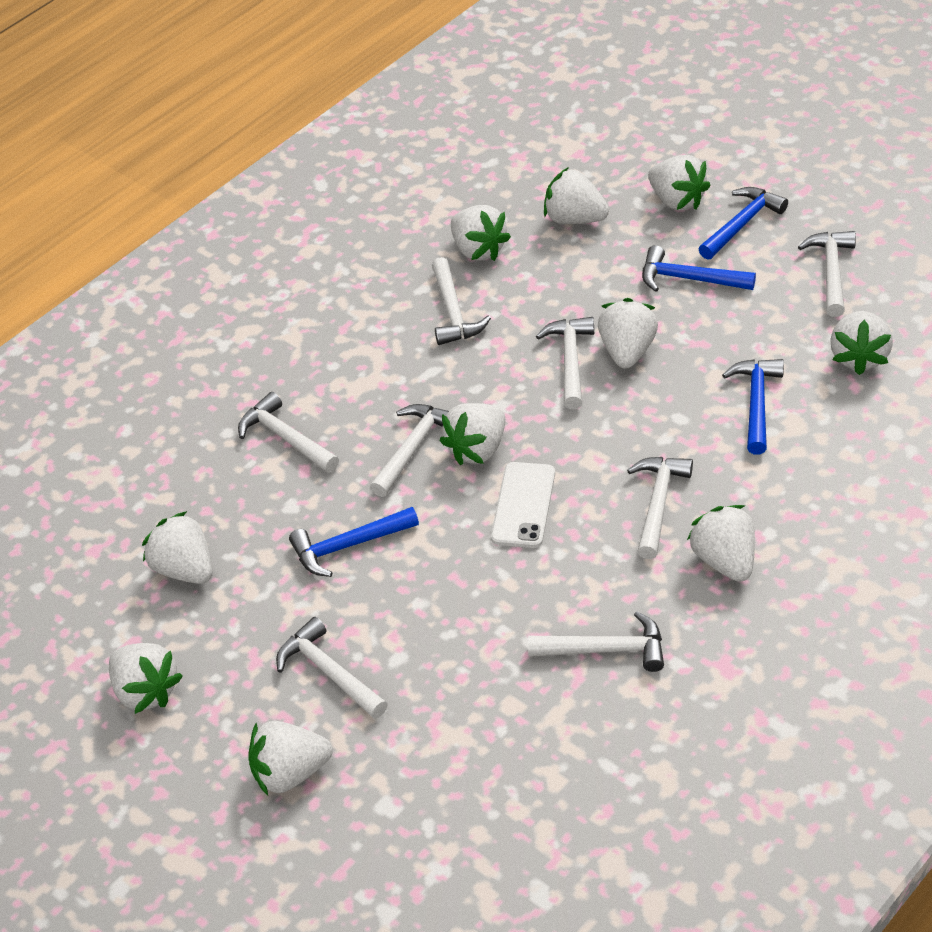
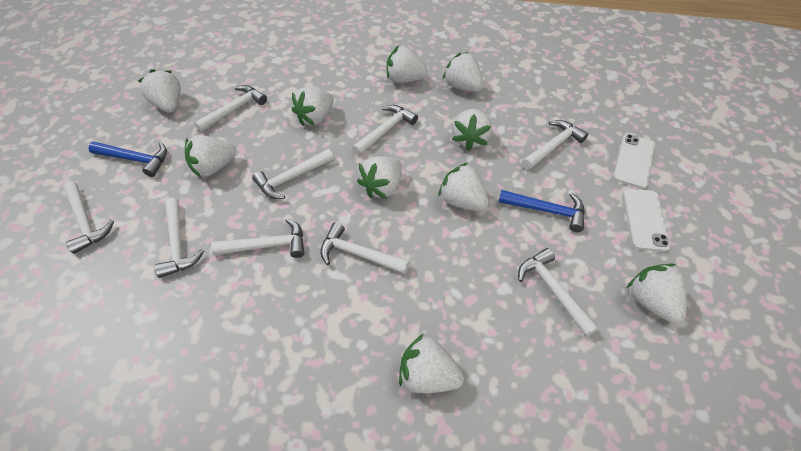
blue hammer: 4 -> 2
white hammer: 8 -> 9
white phone: 1 -> 2

